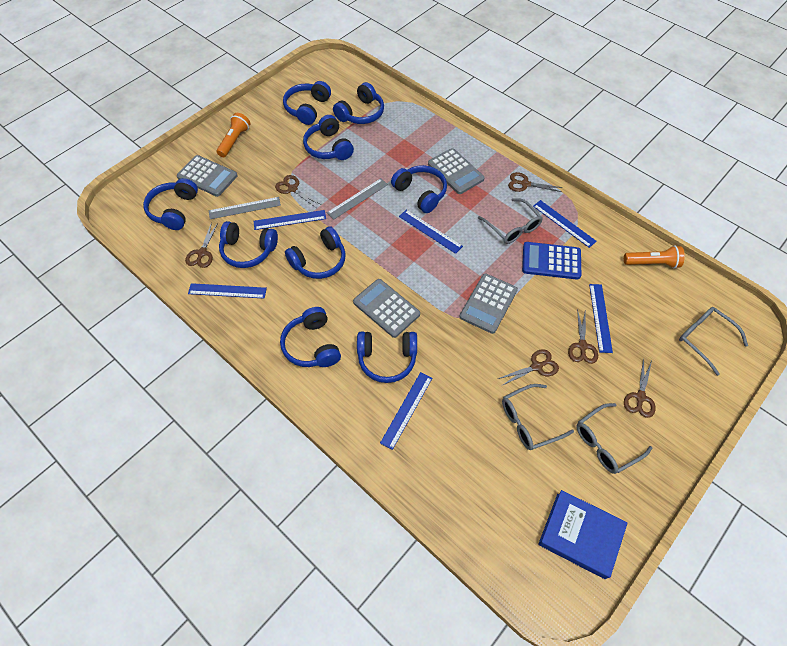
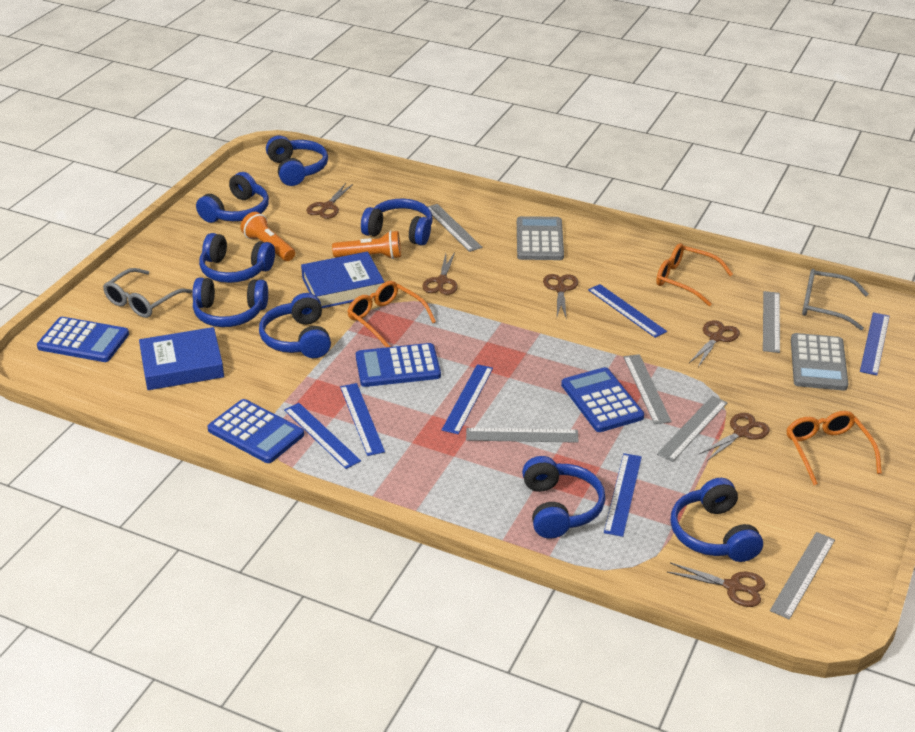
blue book: 1 -> 2
blue calculator: 1 -> 4
blue headphones: 9 -> 8
grey calculator: 4 -> 2
grey glasses: 4 -> 2
grey ruler: 2 -> 6
orange glasses: 0 -> 3

